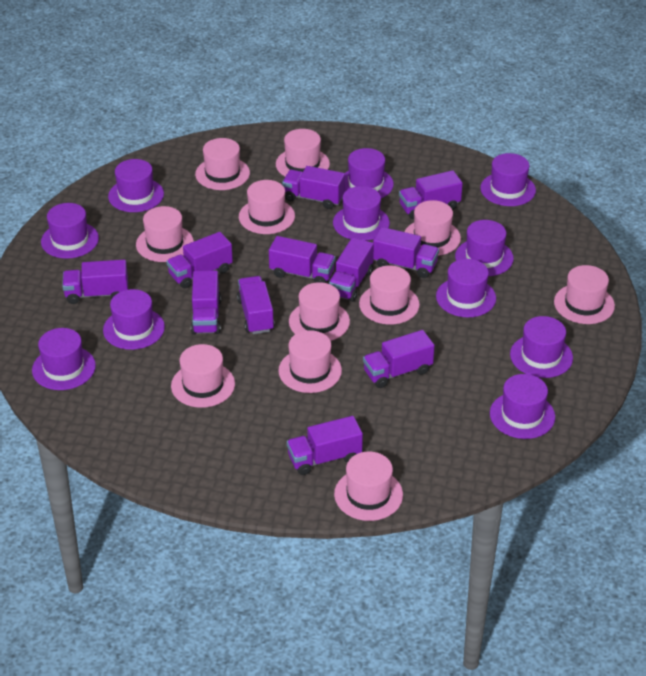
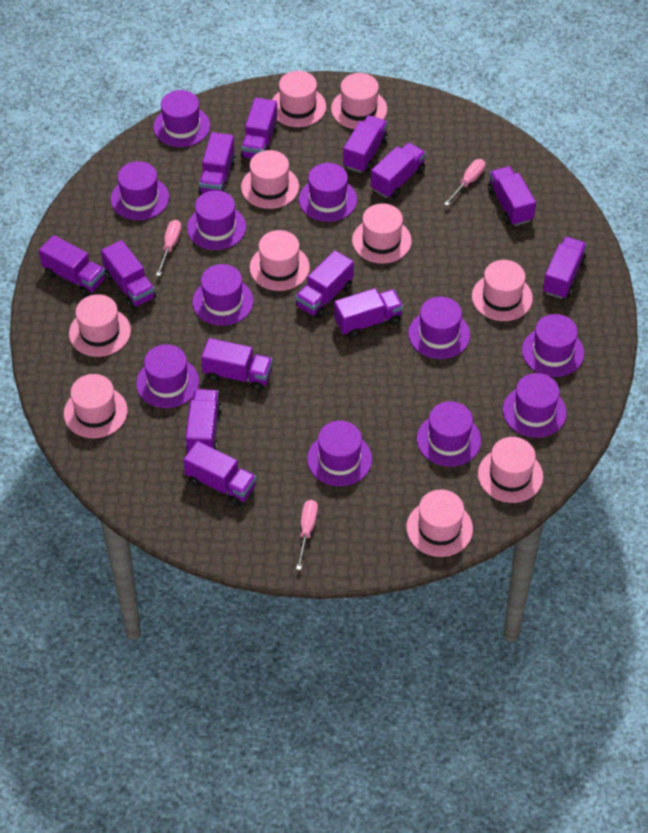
pink hat: 11 -> 10
pink screwdriver: 0 -> 3
purple truck: 11 -> 13

